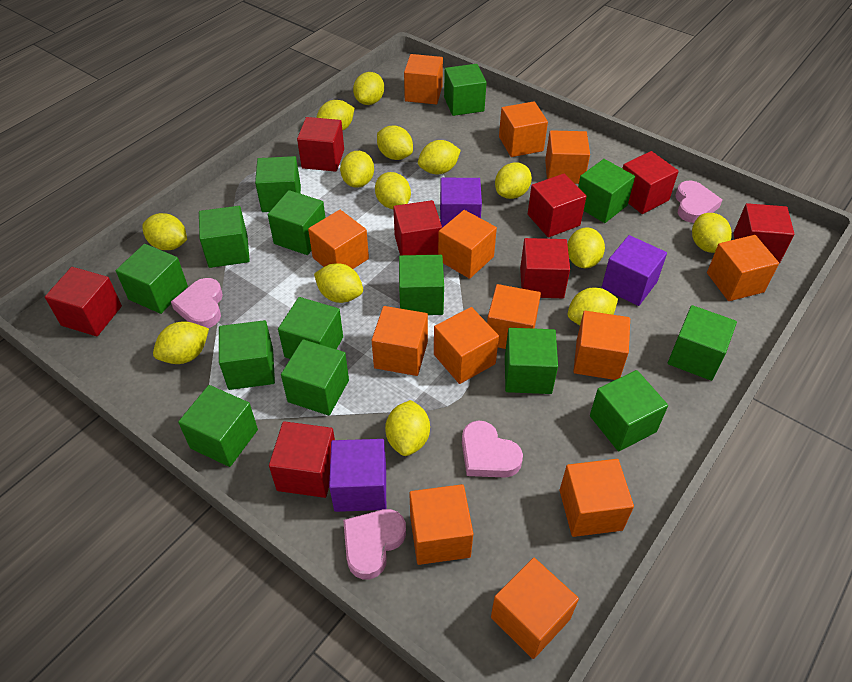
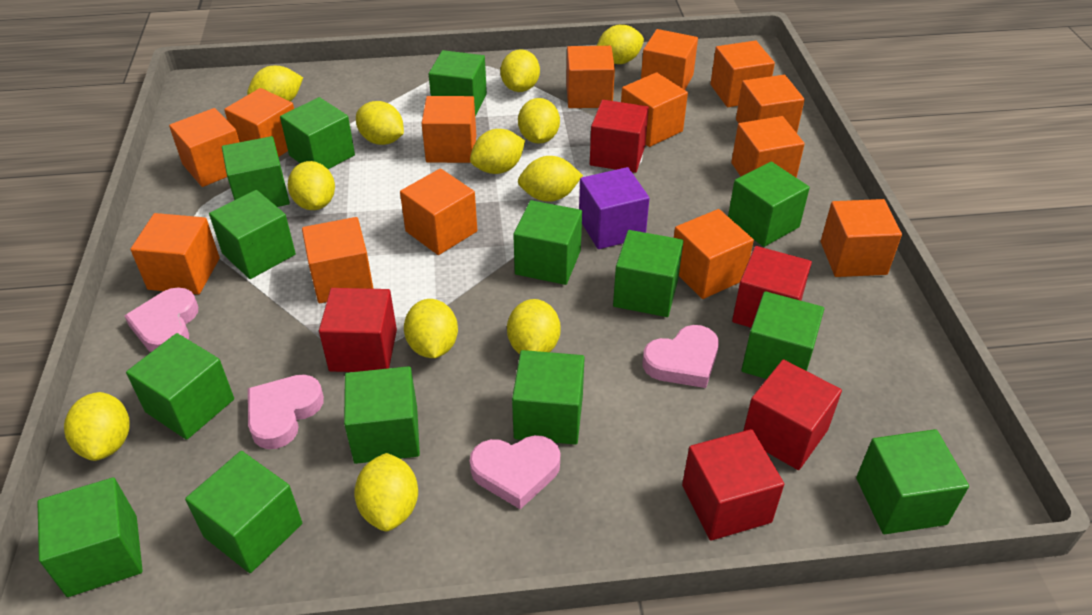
orange cube: 13 -> 14
purple cube: 3 -> 1
red cube: 8 -> 5
yellow lemon: 14 -> 12

